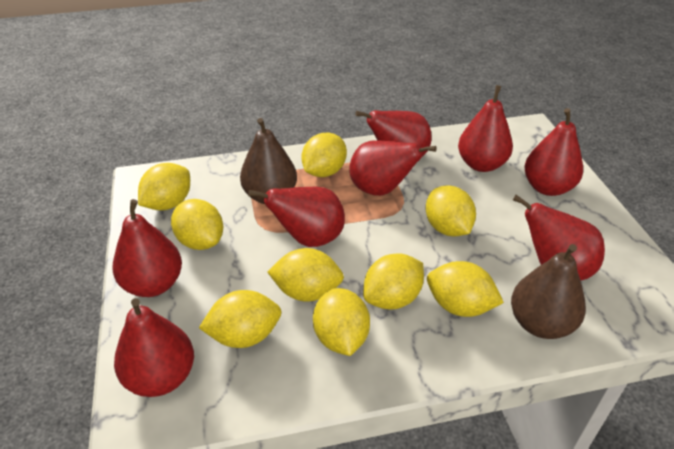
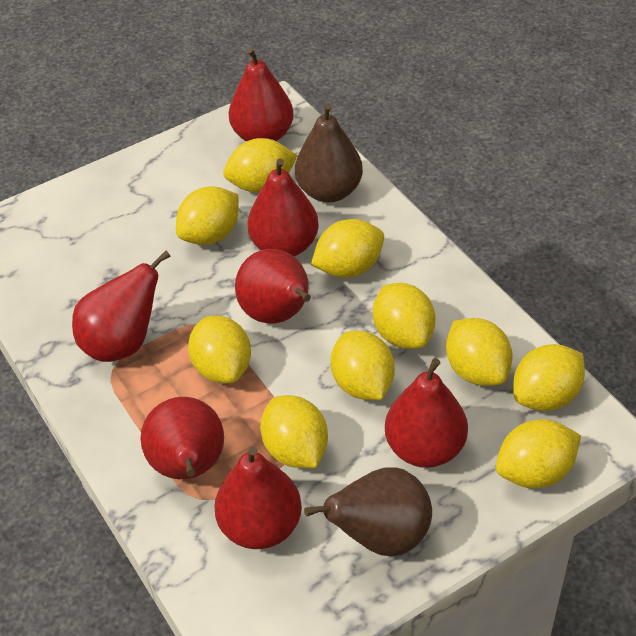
red pear: 8 -> 7
yellow lemon: 9 -> 10

